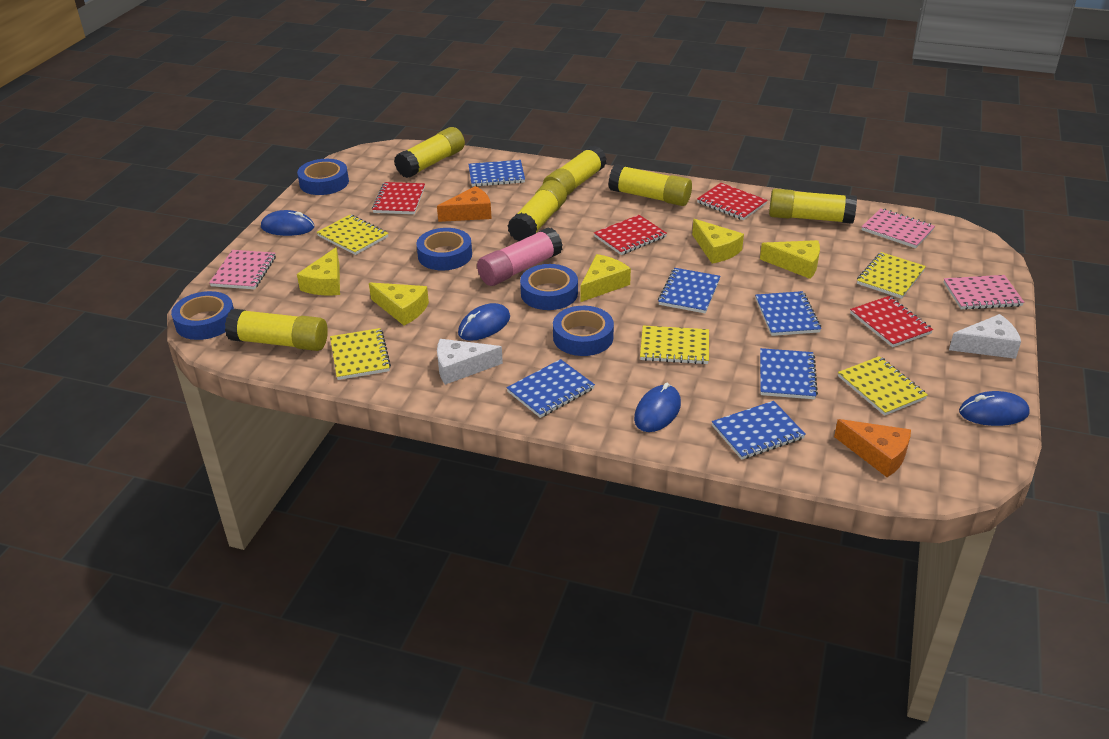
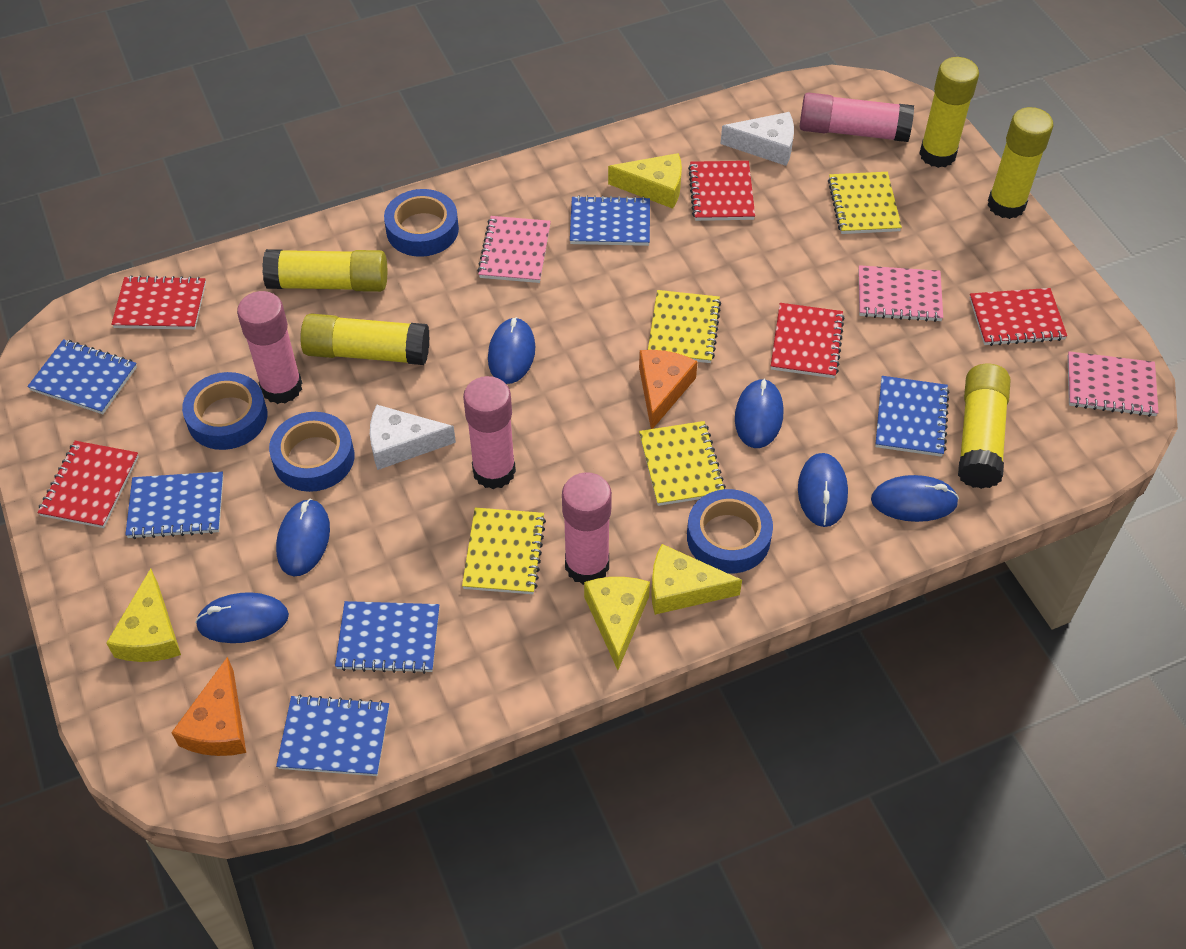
blue mouse: 4 -> 6
blue tape: 5 -> 4
pink glue stick: 1 -> 4
red notebook: 4 -> 5
yellow cheese: 5 -> 4
yellow glue stick: 6 -> 5
yellow notebook: 5 -> 4

